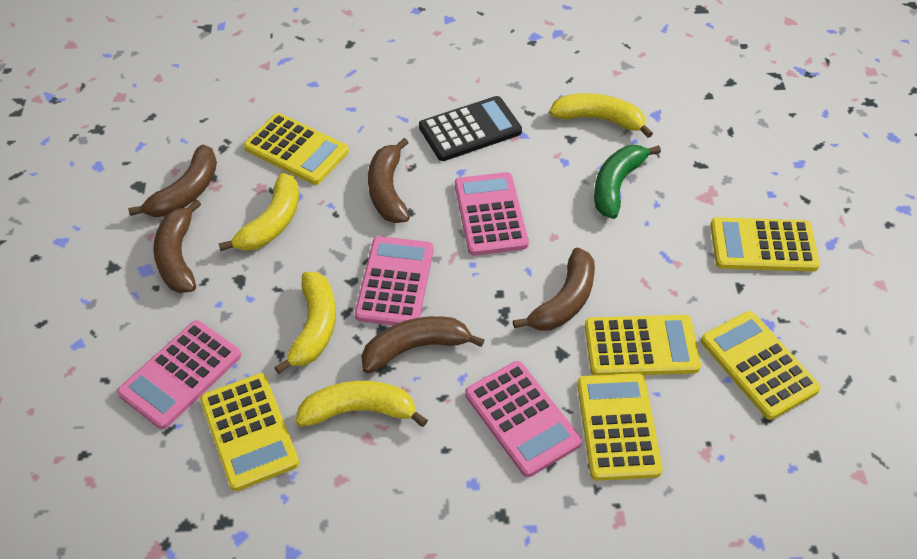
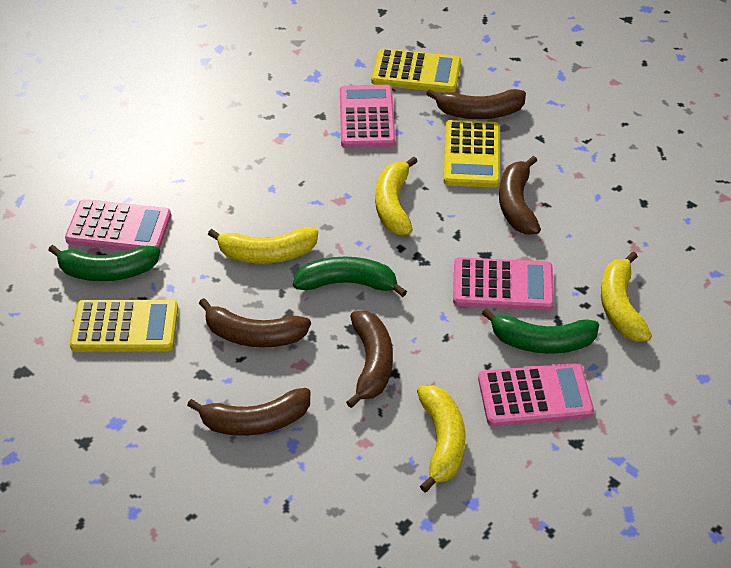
black calculator: 1 -> 0
green banana: 1 -> 3
yellow calculator: 6 -> 3

